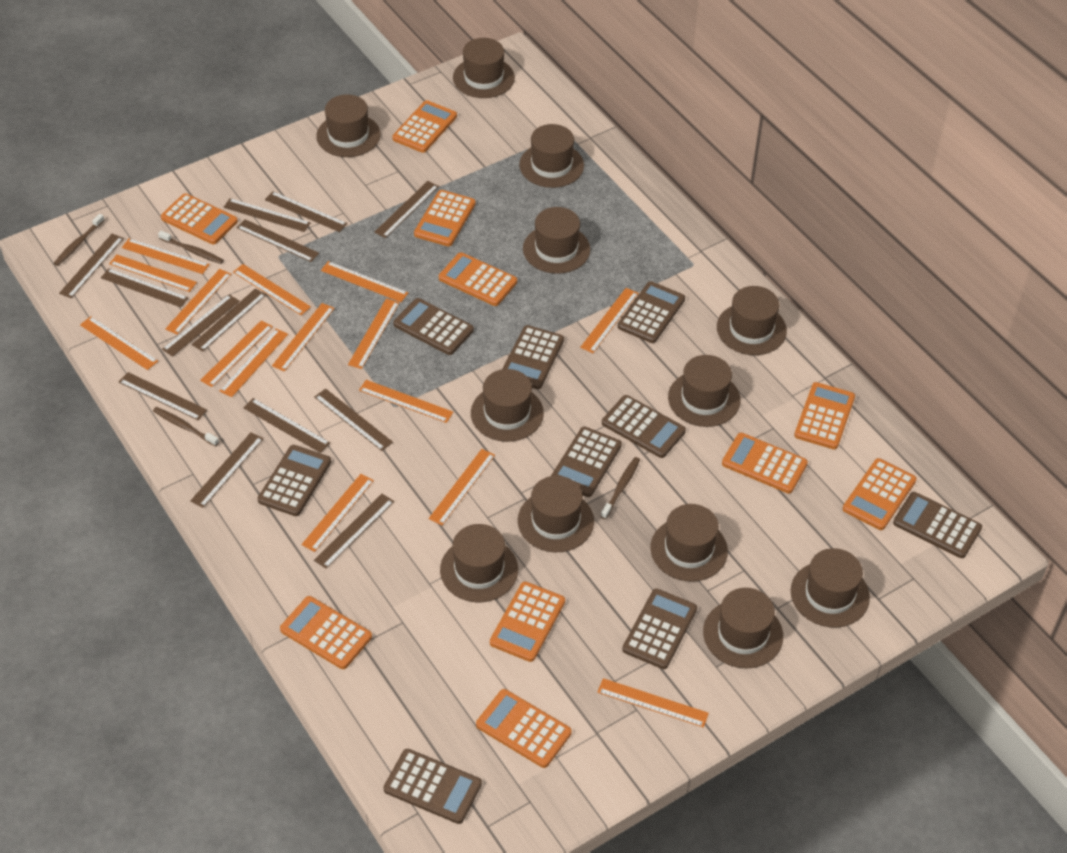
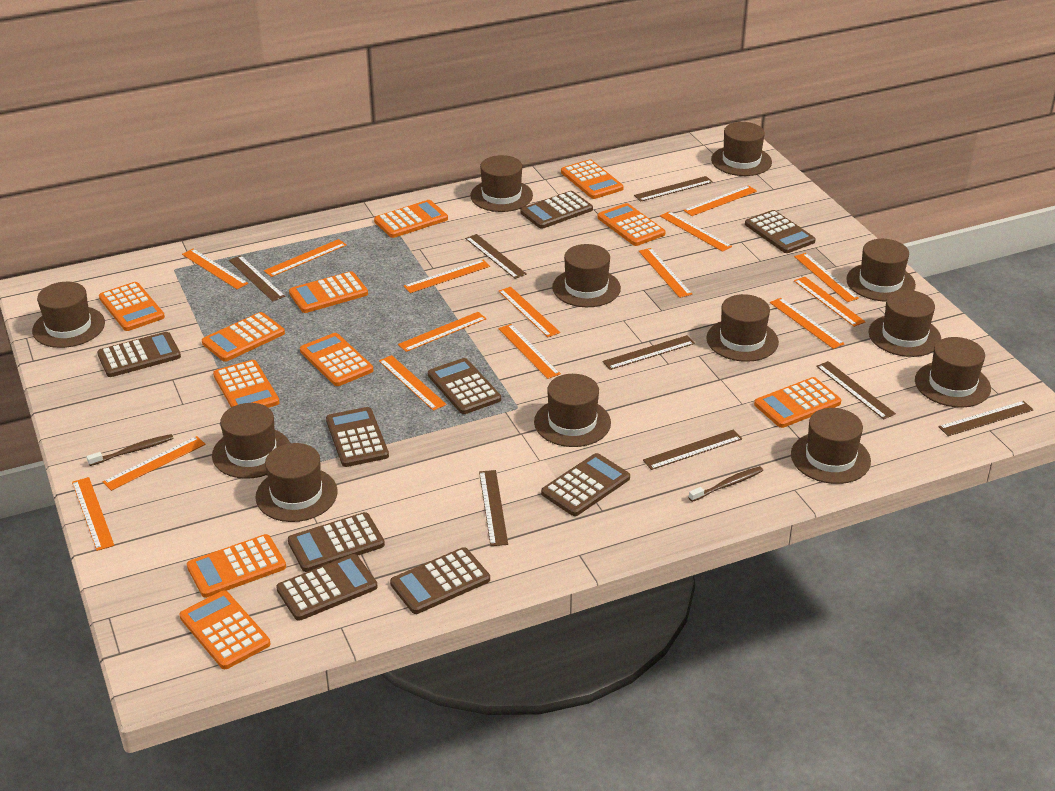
brown ruler: 13 -> 8
brown toothbrush: 4 -> 2
orange calculator: 10 -> 11

